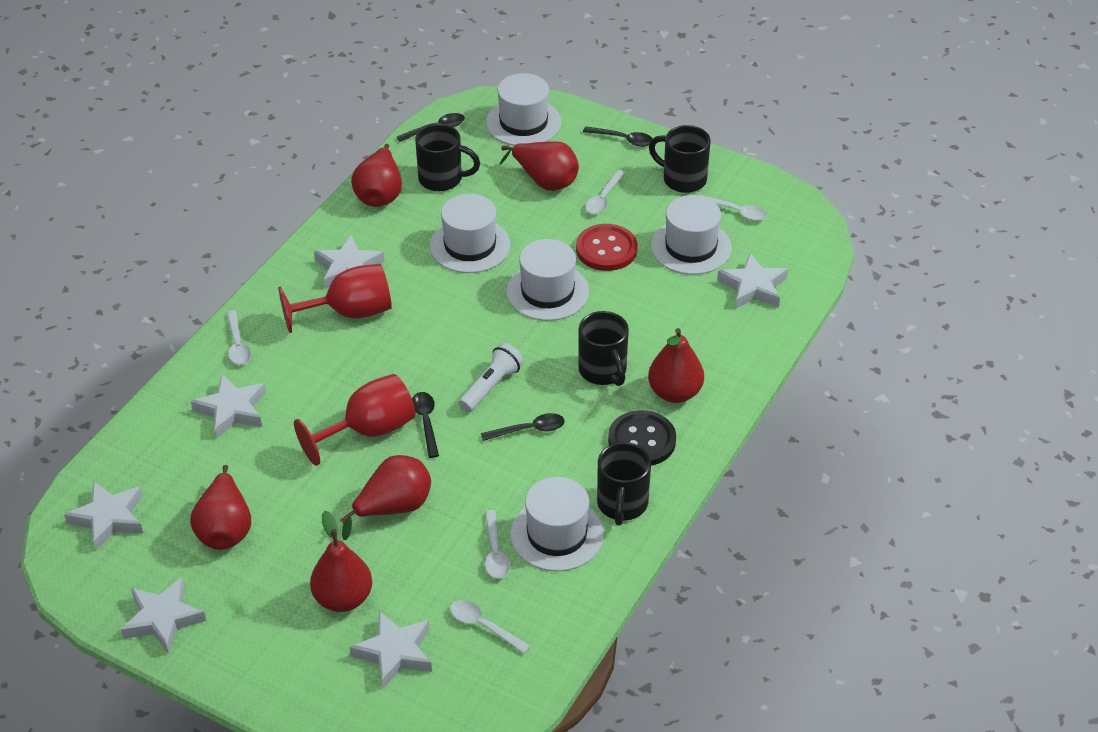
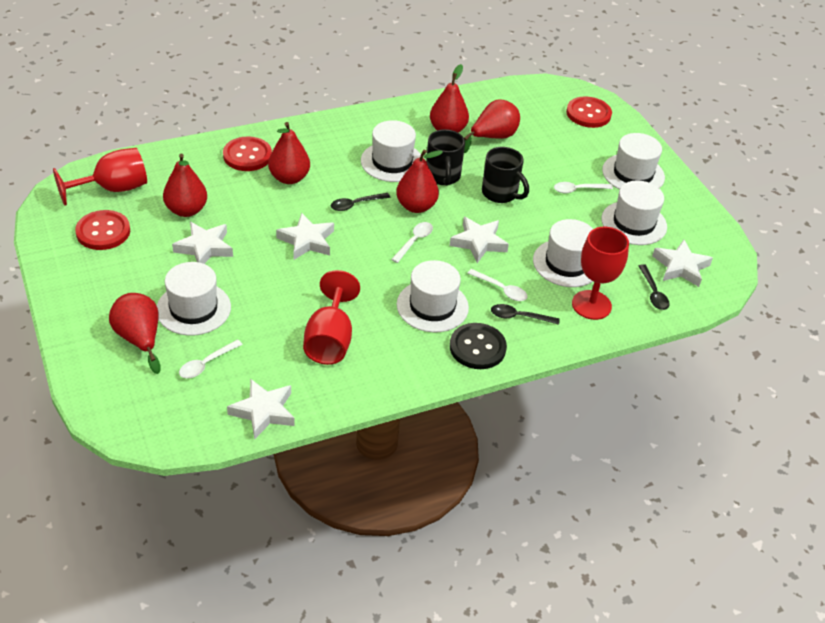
black mug: 4 -> 2
black spoon: 4 -> 3
red button: 1 -> 3
red goblet: 2 -> 3
white flashlight: 1 -> 0
white hat: 5 -> 6
white spoon: 5 -> 4
white star: 6 -> 5

